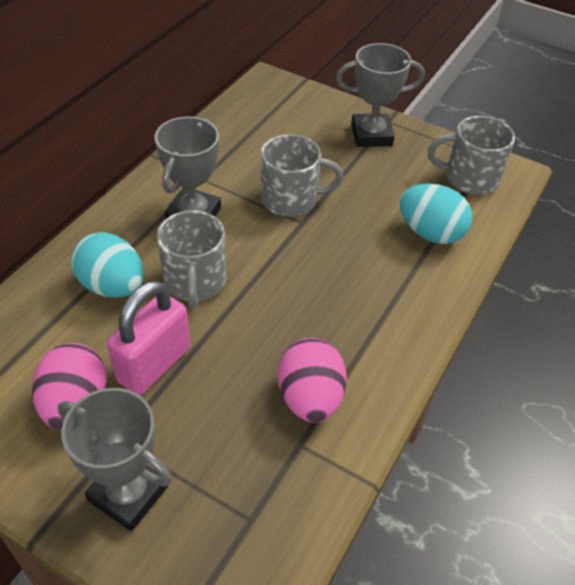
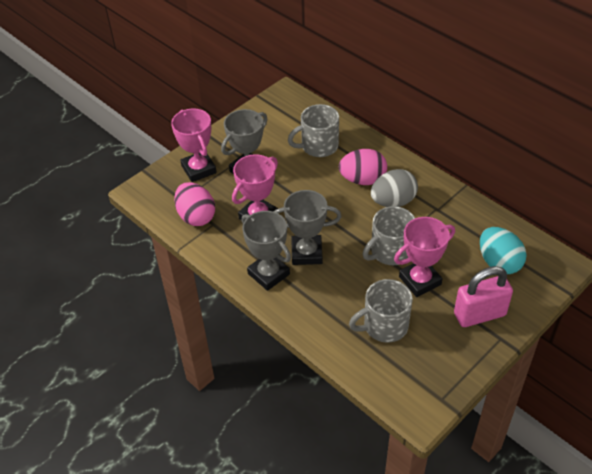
grey egg: 0 -> 1
pink trophy: 0 -> 3
turquoise egg: 2 -> 1

